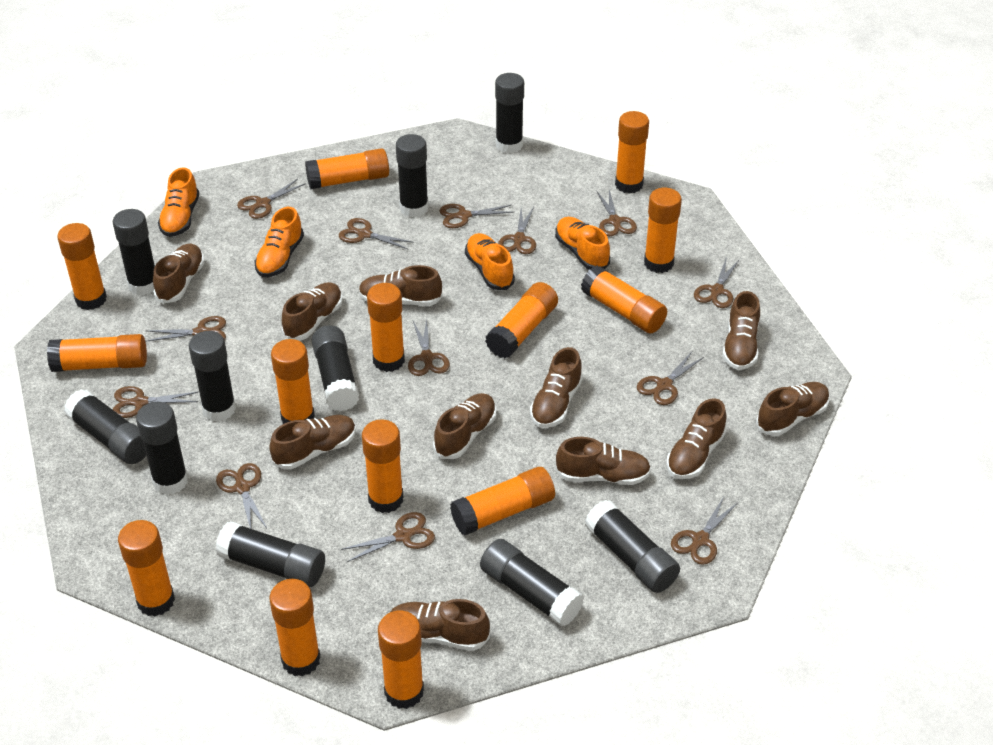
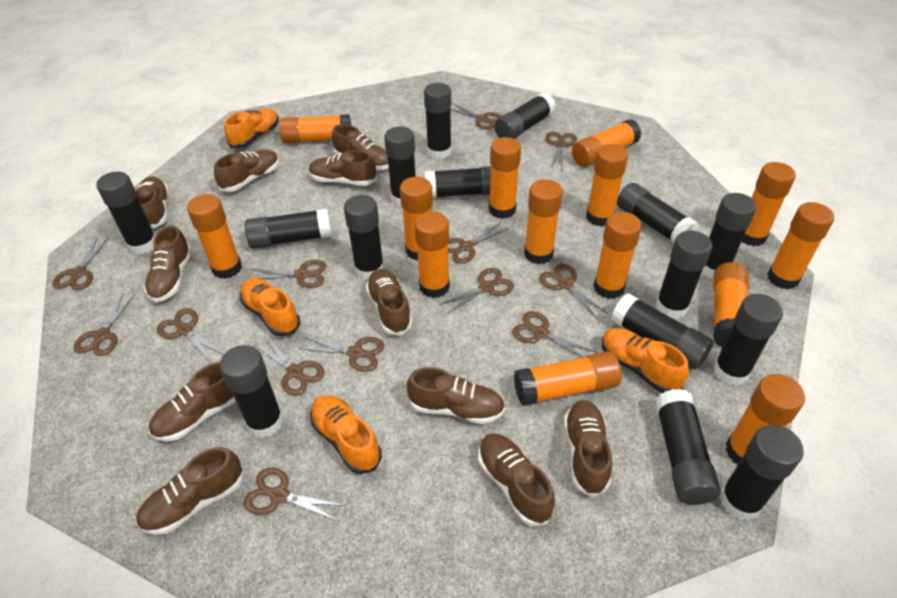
black glue stick: 10 -> 15

